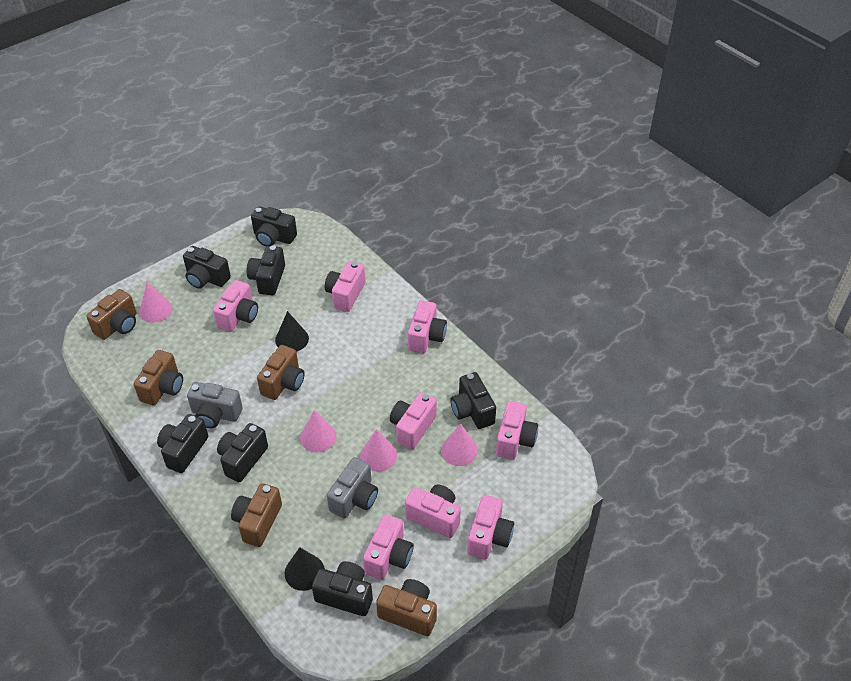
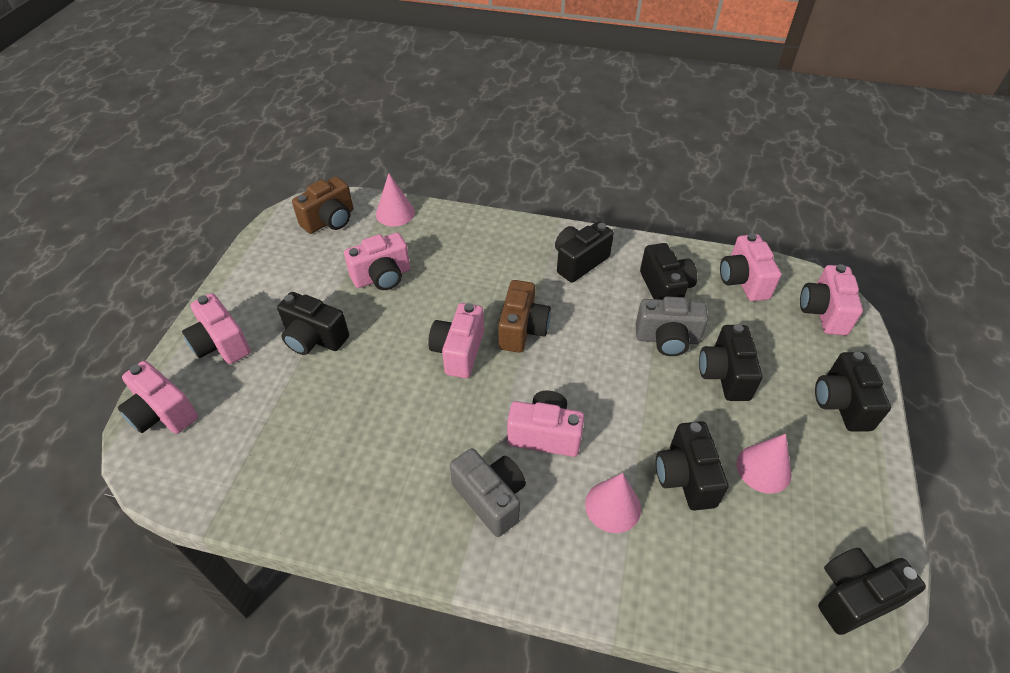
black cone: 2 -> 0
brown camera: 5 -> 2
pink camera: 8 -> 7
pink cone: 4 -> 3

